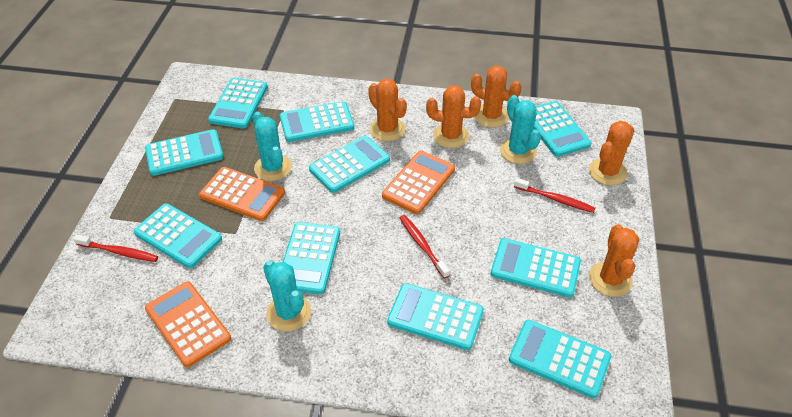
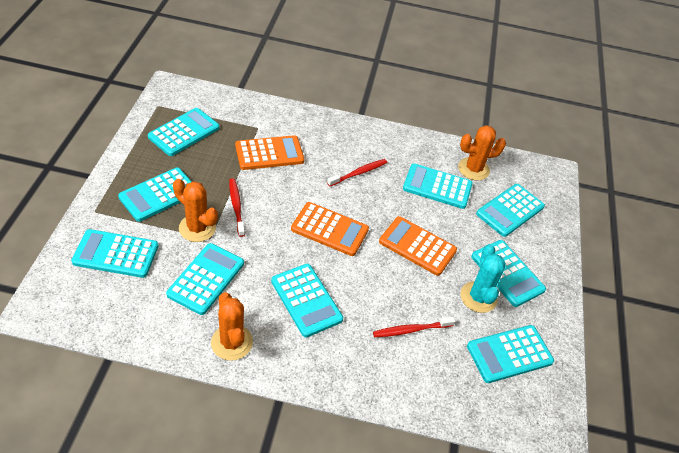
orange cactus: 5 -> 3
turquoise cactus: 3 -> 1
turquoise calculator: 10 -> 9

